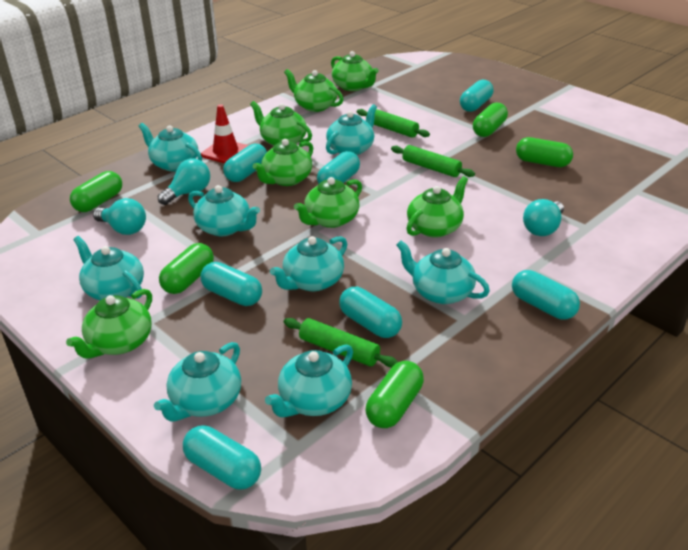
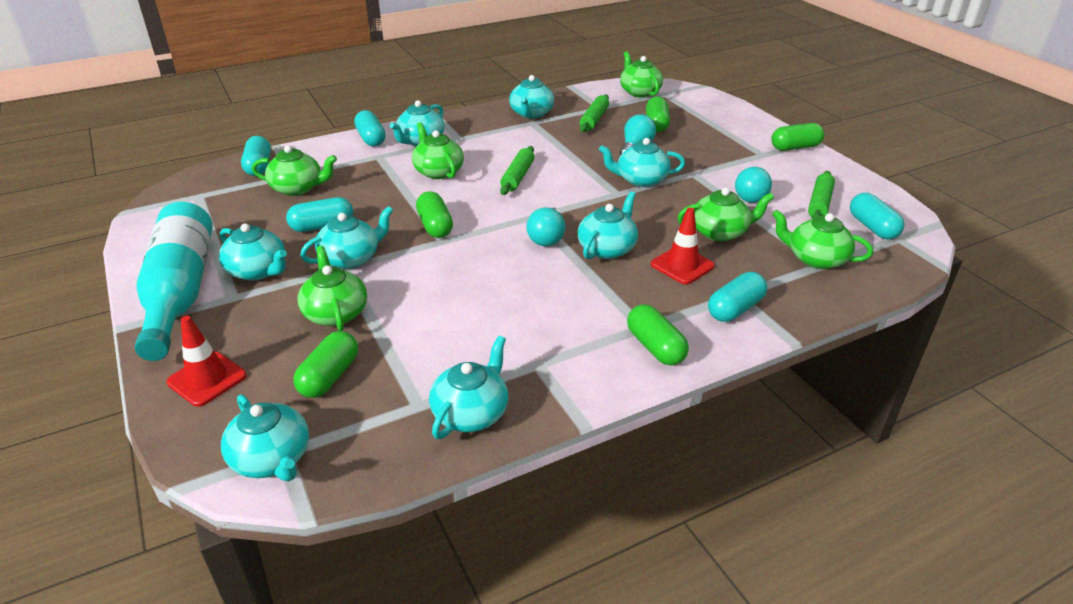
green teapot: 7 -> 6
red traffic cone: 1 -> 2
turquoise bottle: 0 -> 1
turquoise capsule: 7 -> 5

